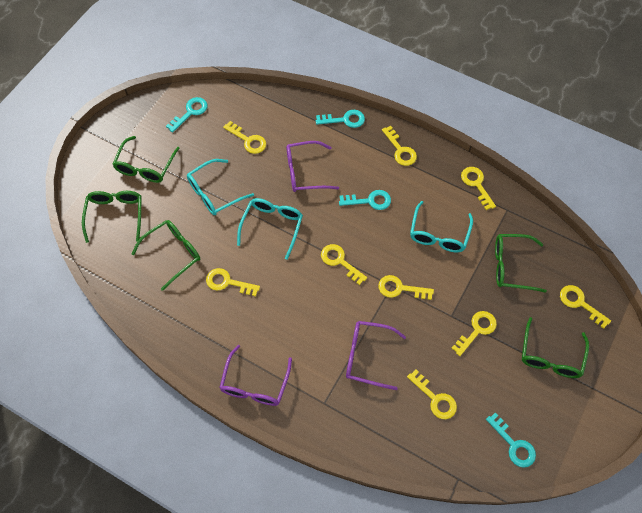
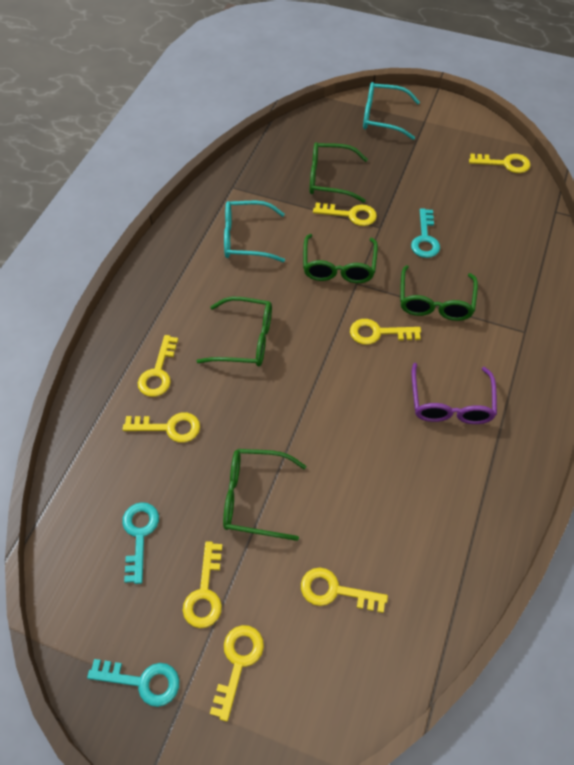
purple glasses: 3 -> 1
turquoise glasses: 3 -> 2
turquoise key: 4 -> 3
yellow key: 9 -> 8

